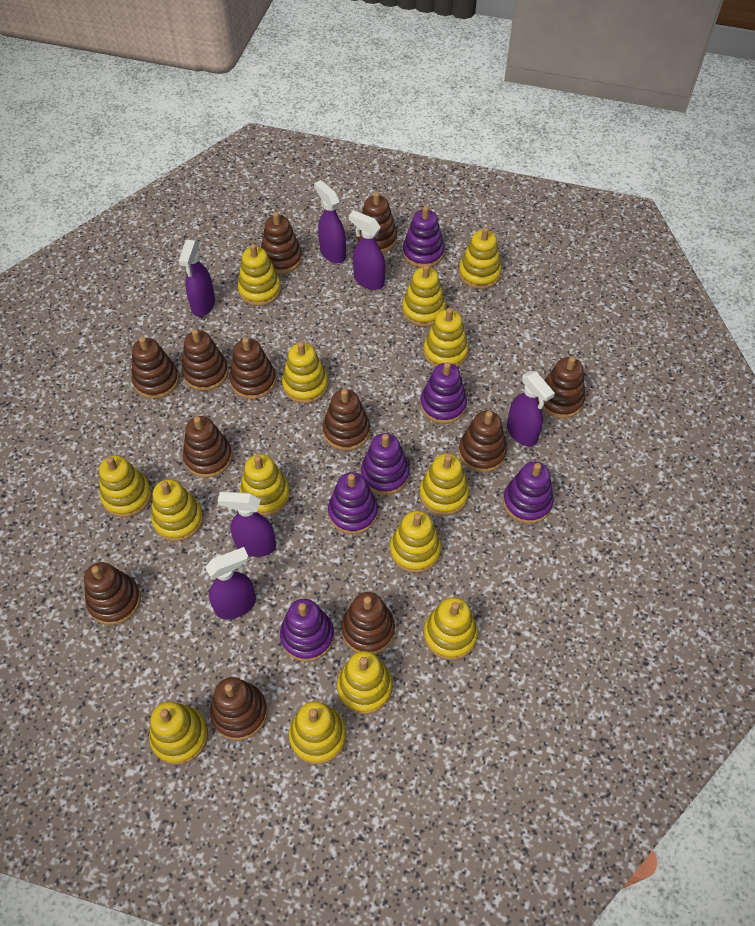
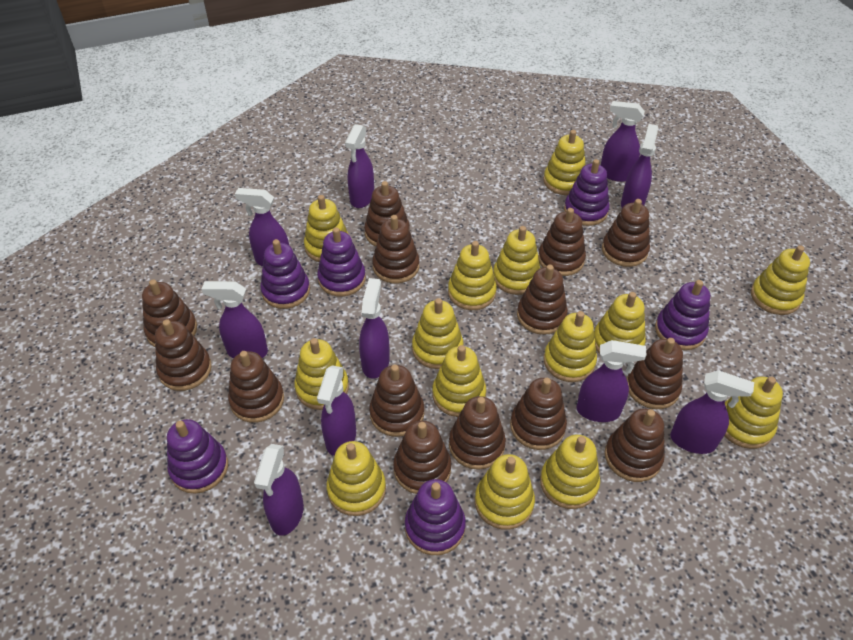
brown stacking toy: 12 -> 14
purple spray bottle: 6 -> 10

